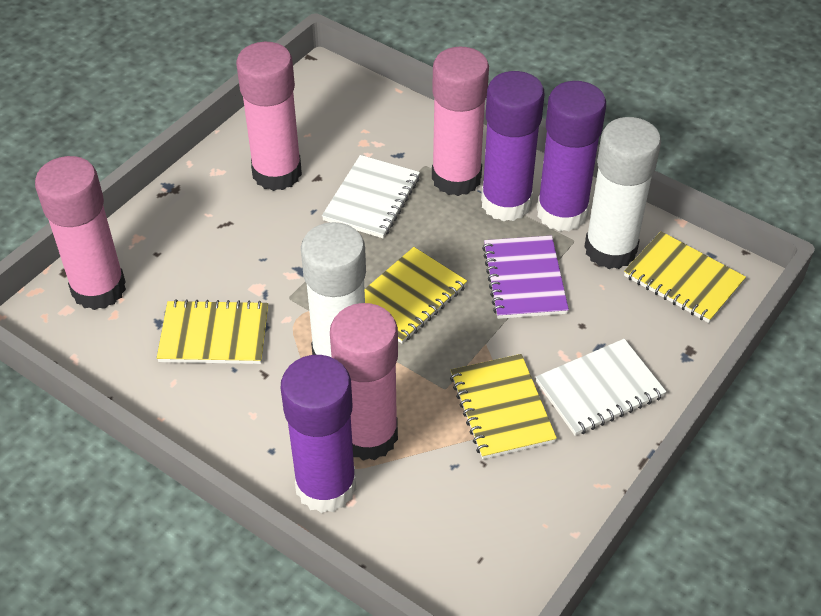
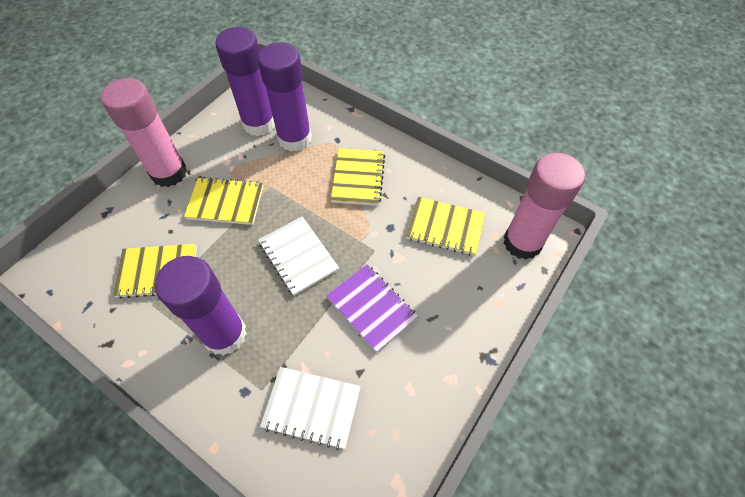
pink glue stick: 4 -> 2
white glue stick: 2 -> 0

